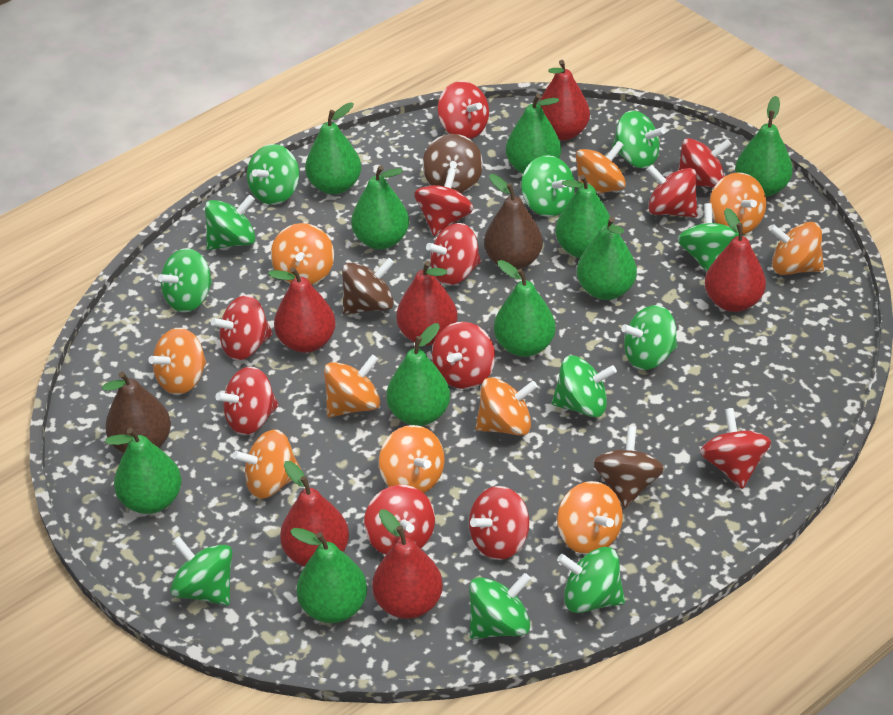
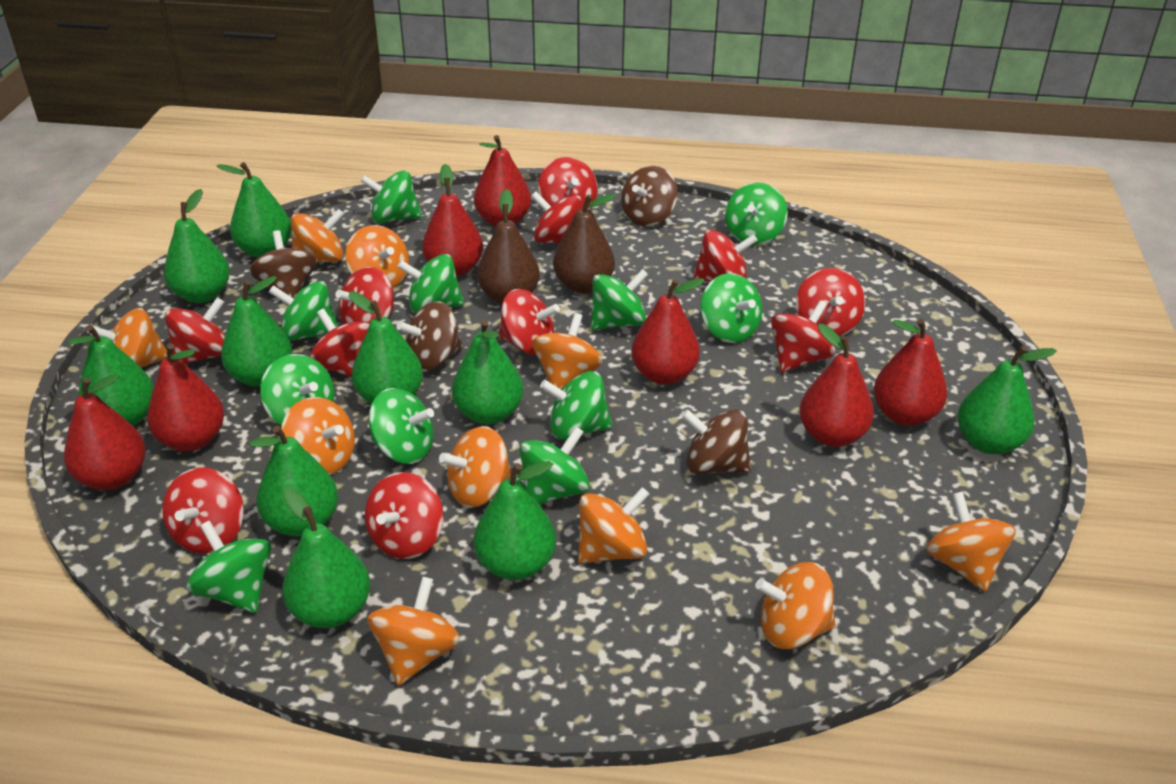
brown spinning top: 3 -> 4
red pear: 6 -> 7

